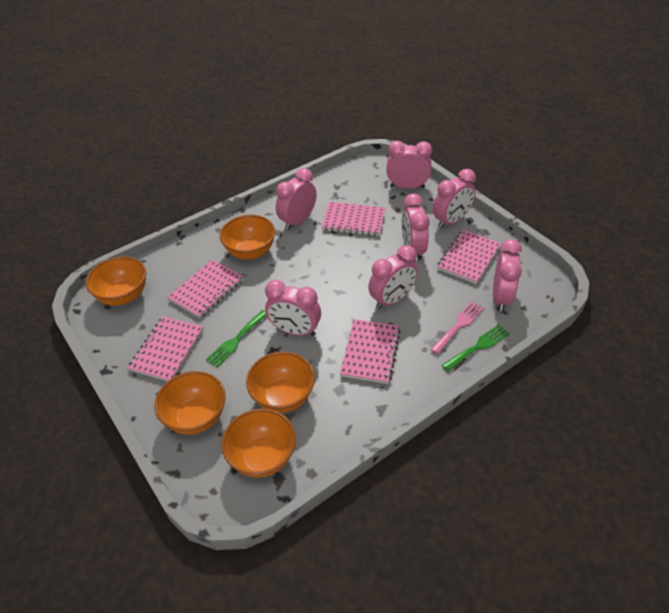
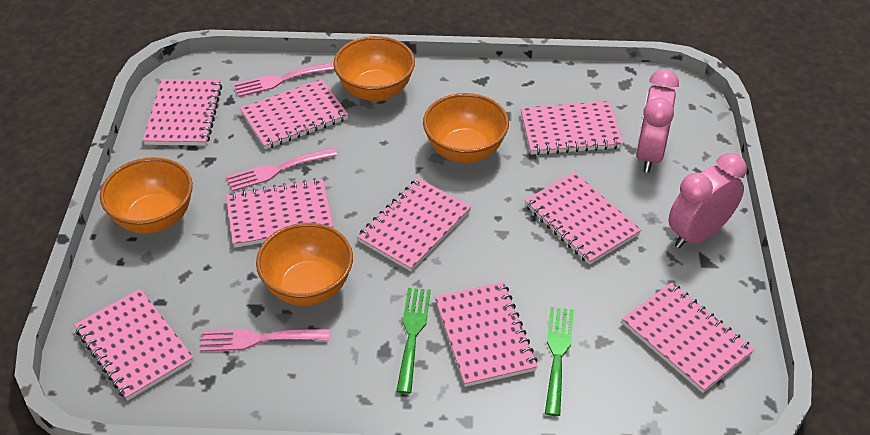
orange bowl: 5 -> 4
pink clock: 7 -> 2
pink fork: 1 -> 3
pink notebook: 5 -> 9

